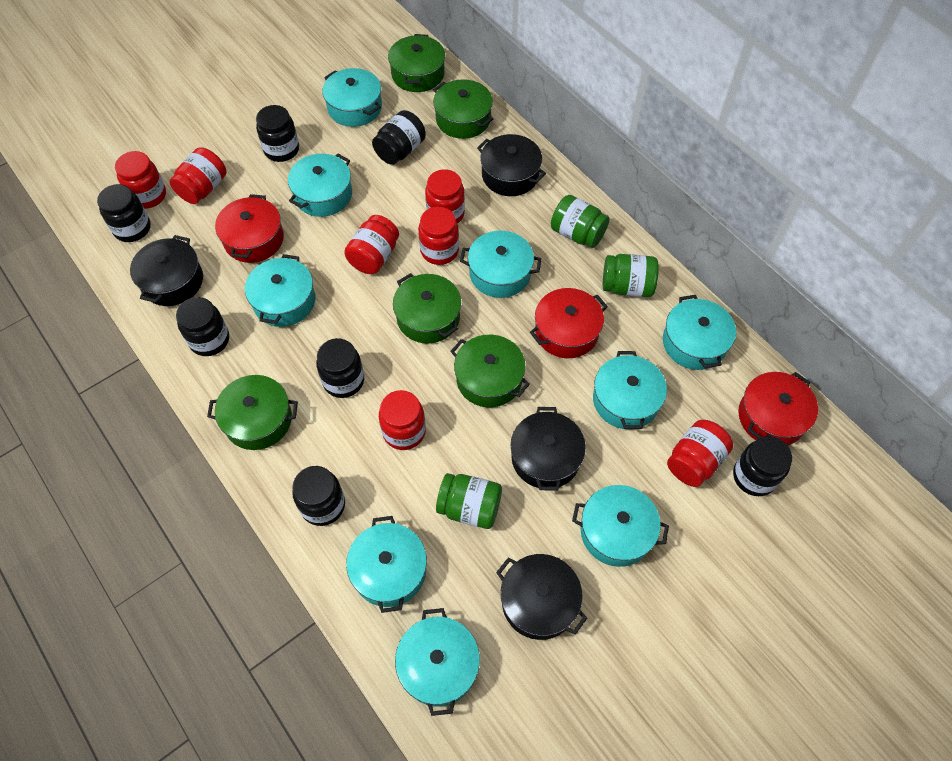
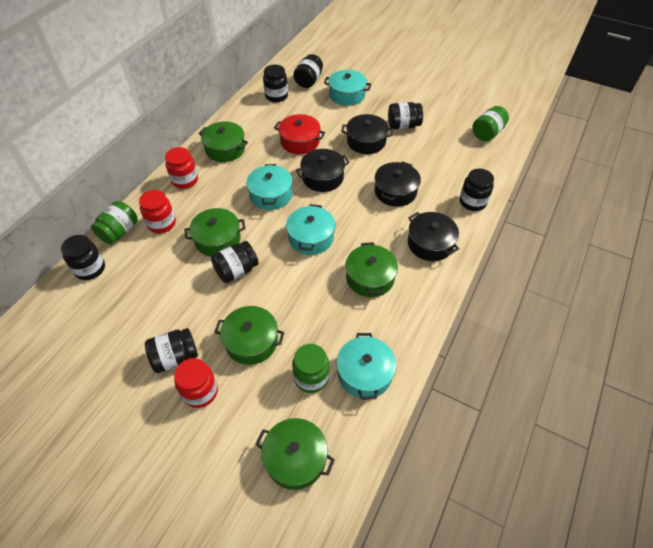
red jar: 7 -> 3
red pot: 3 -> 1
turquoise pot: 9 -> 4

